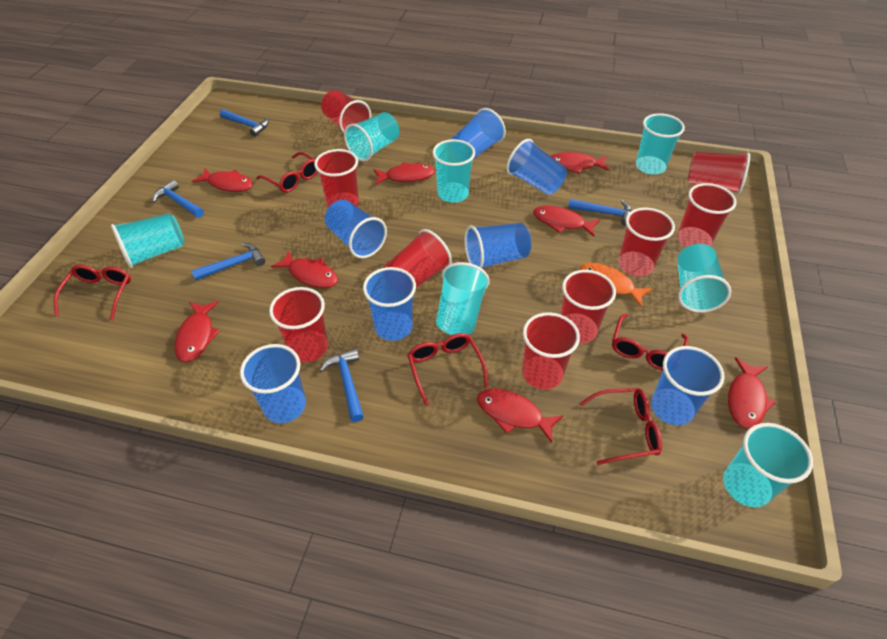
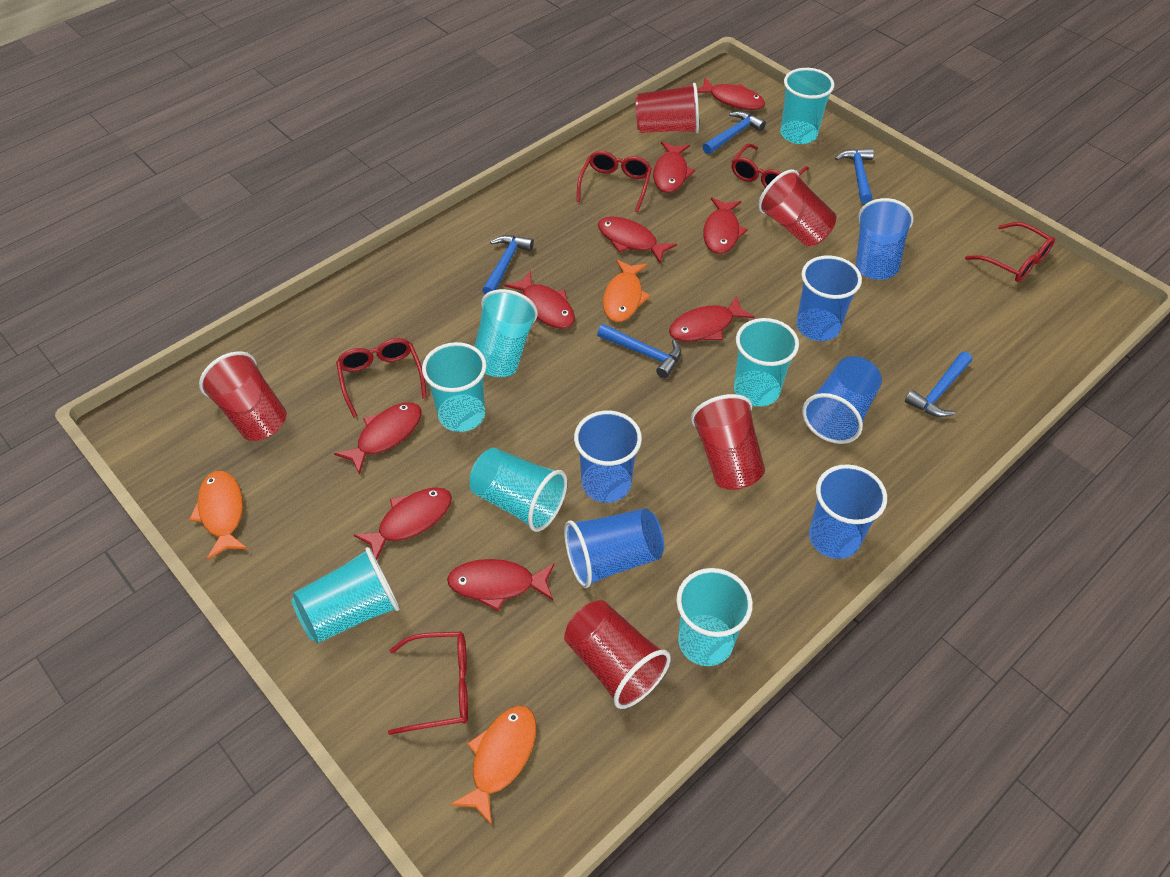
blue cup: 7 -> 6
orange fish: 1 -> 3
red cup: 9 -> 5
red fish: 8 -> 9

